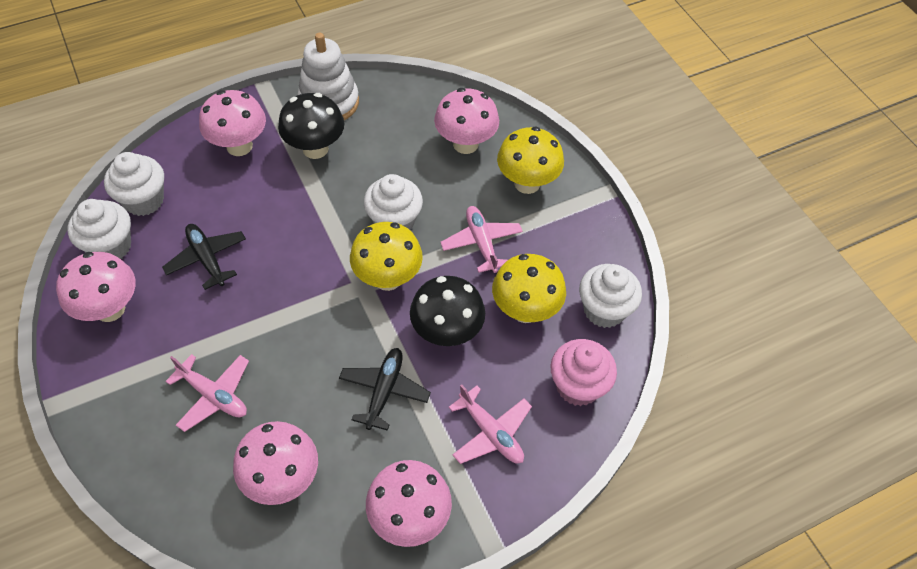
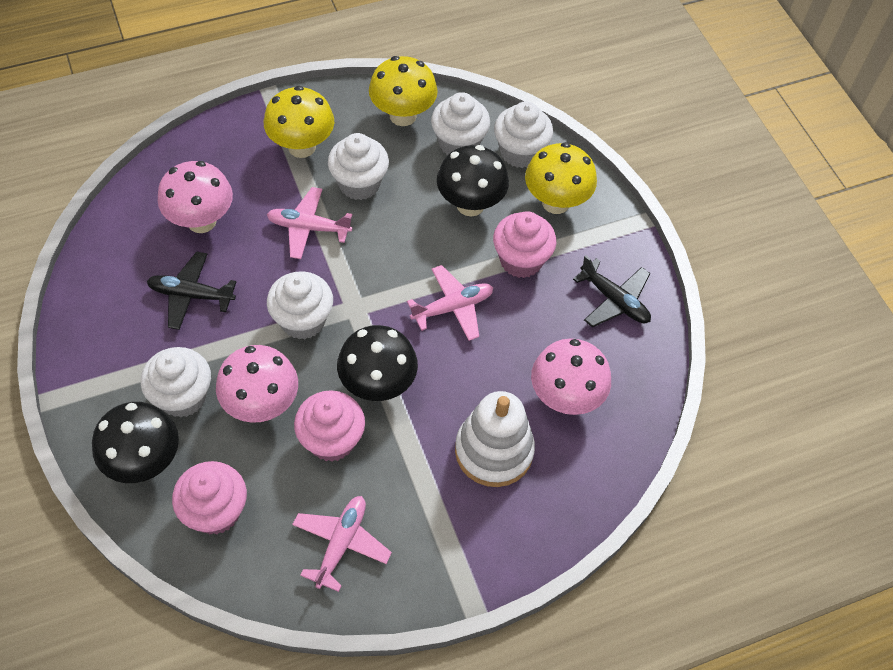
black mushroom: 2 -> 3
pink cupcake: 1 -> 3
pink mushroom: 5 -> 3
white cupcake: 4 -> 5

